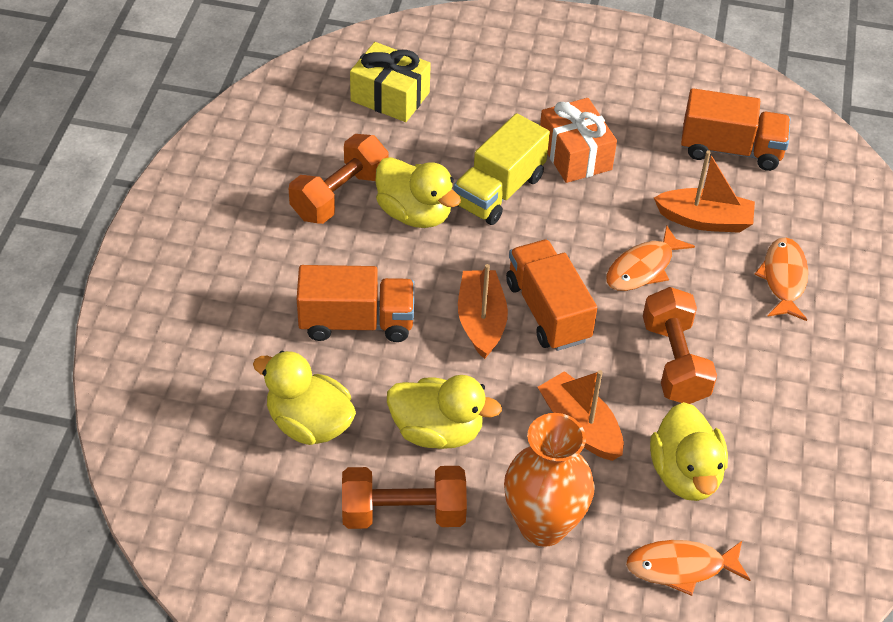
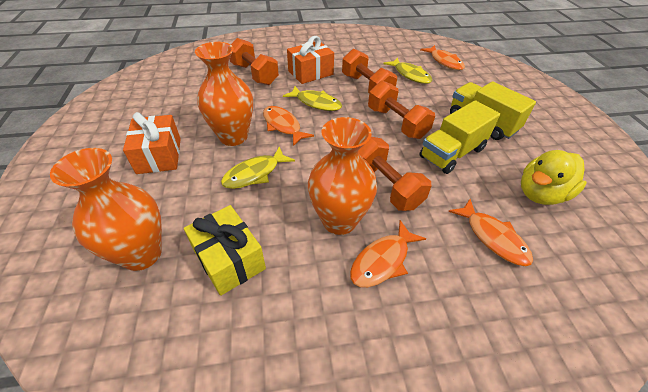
orange boat: 3 -> 0
orange dumbbell: 3 -> 4
orange fish: 3 -> 4
orange gift: 1 -> 2
orange truck: 3 -> 0
orange vase: 1 -> 3
yellow duck: 4 -> 1
yellow fish: 0 -> 3
yellow truck: 1 -> 2

